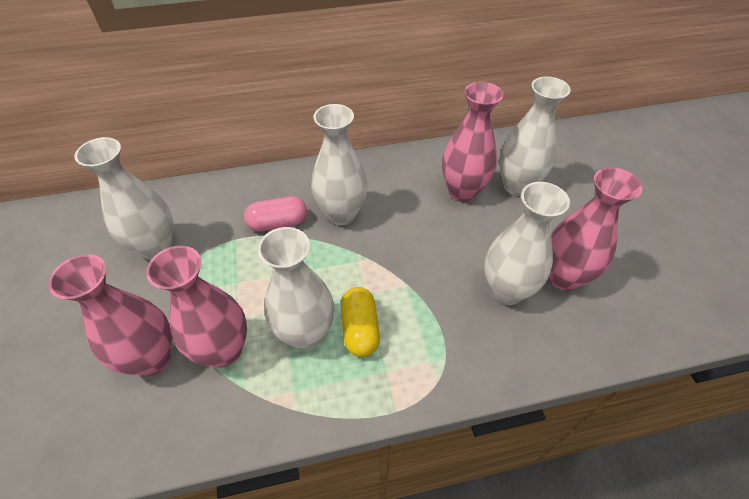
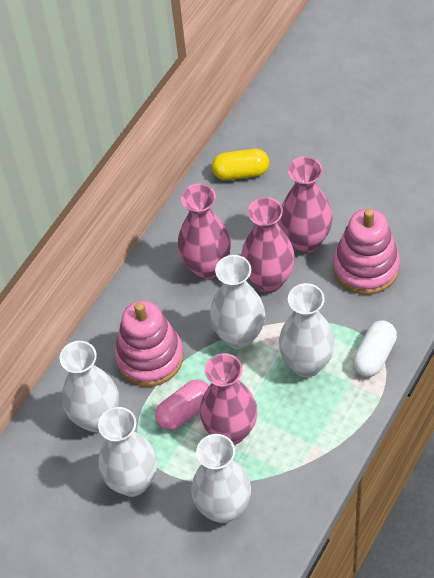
pink stacking toy: 0 -> 2
white capsule: 0 -> 1

